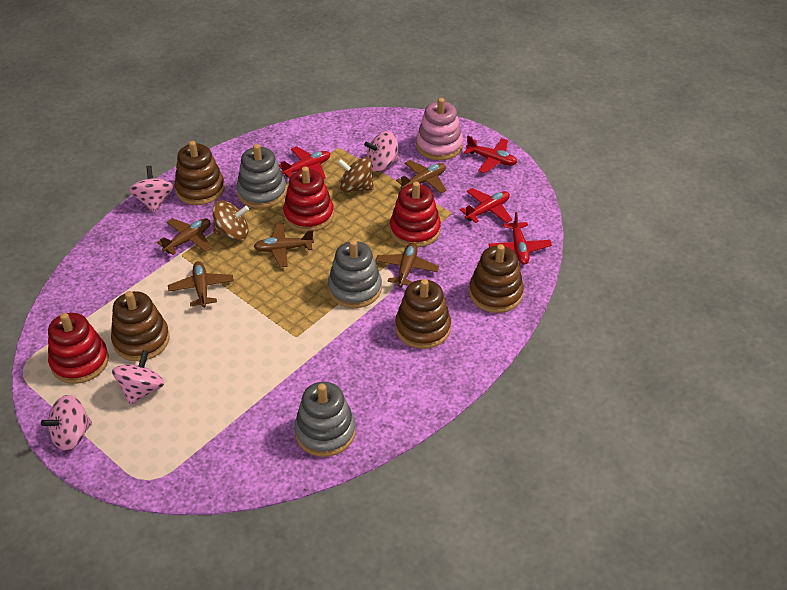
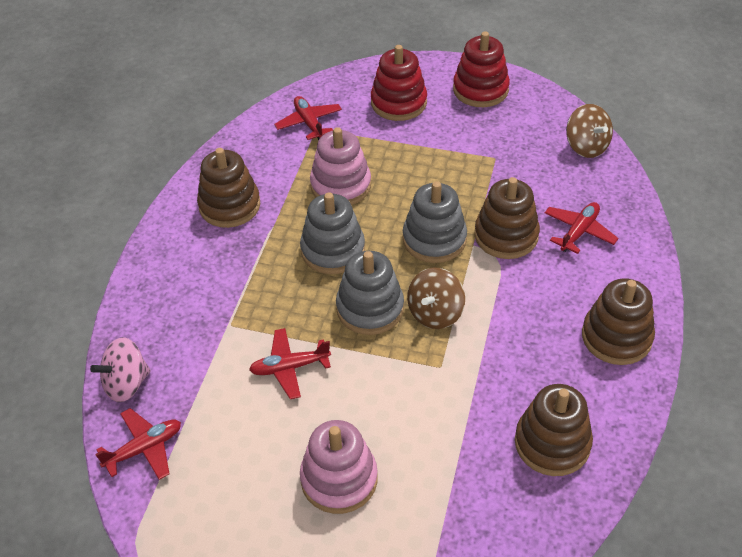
brown plane: 5 -> 0
pink spinning top: 4 -> 1
pink stacking toy: 1 -> 2
red stacking toy: 3 -> 2

